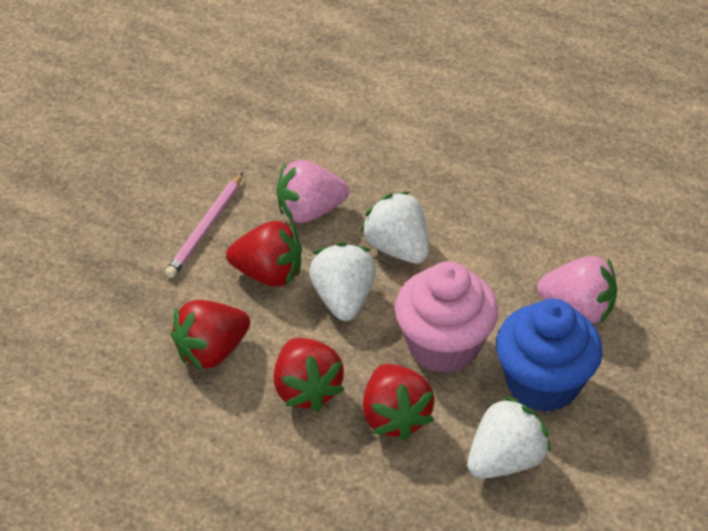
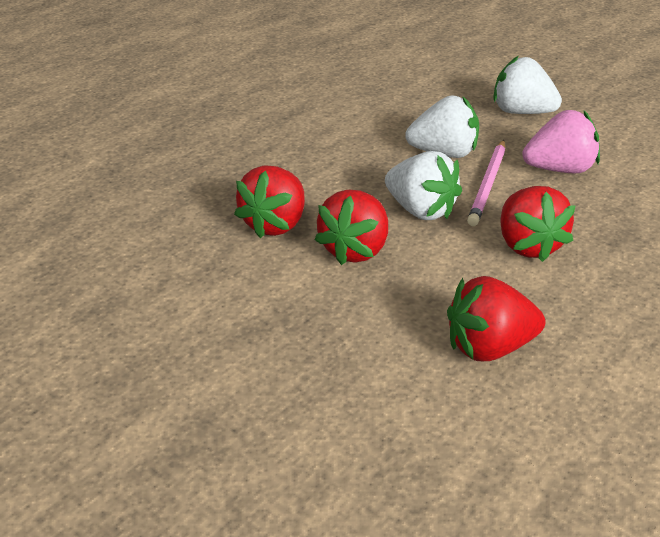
blue cupcake: 1 -> 0
pink cupcake: 1 -> 0
pink strawberry: 2 -> 1

